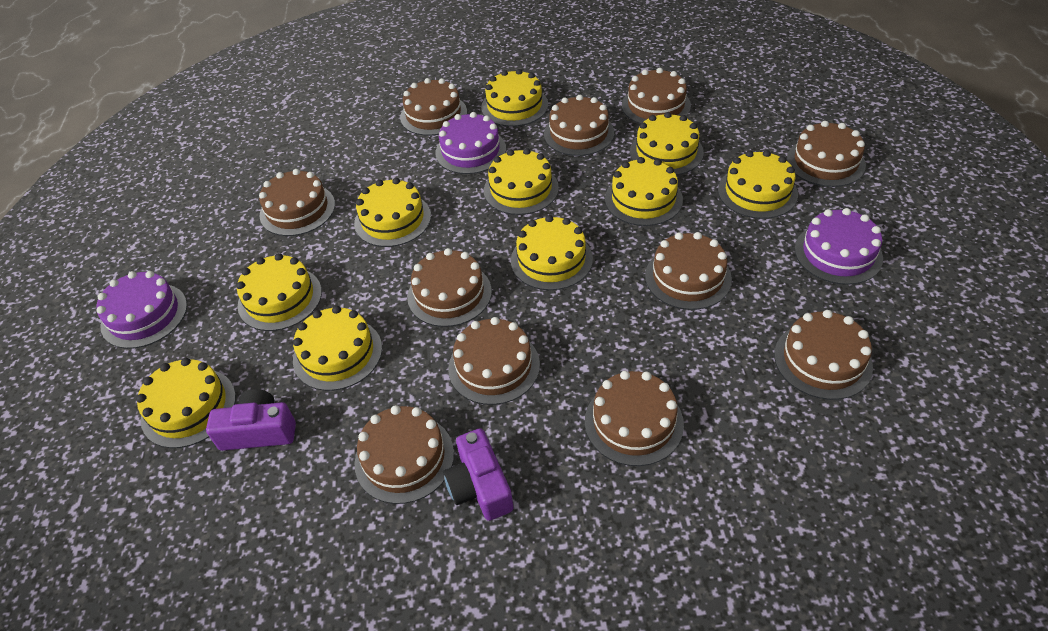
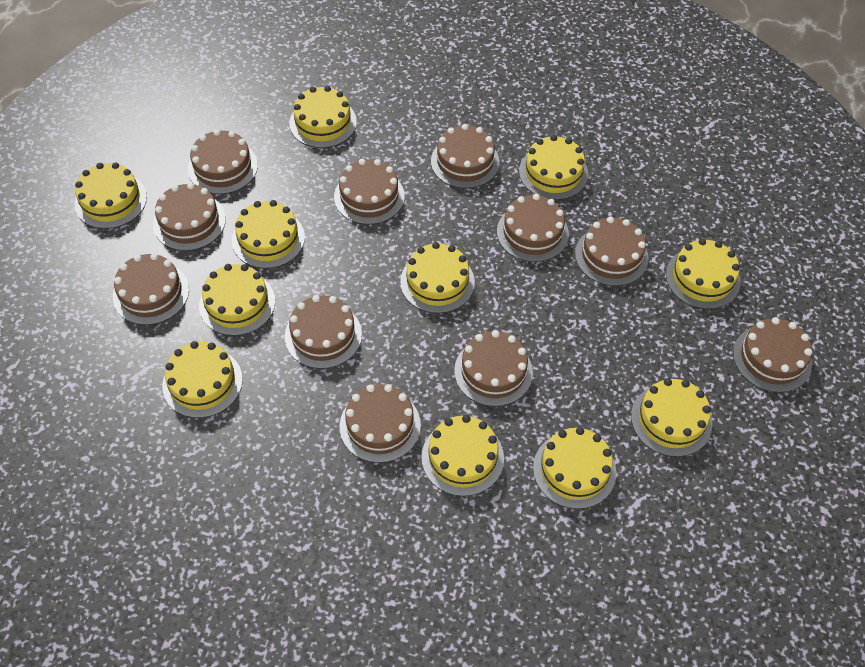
purple cake: 3 -> 0
purple camera: 2 -> 0
yellow cake: 10 -> 11

